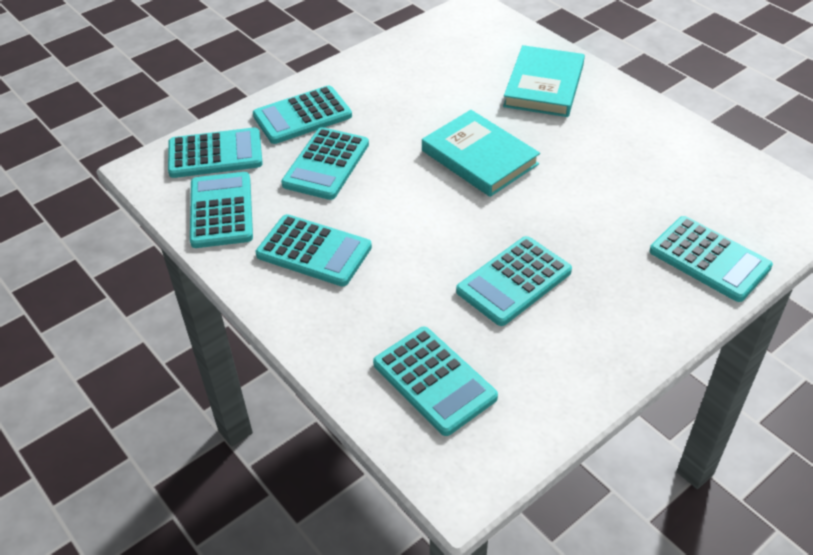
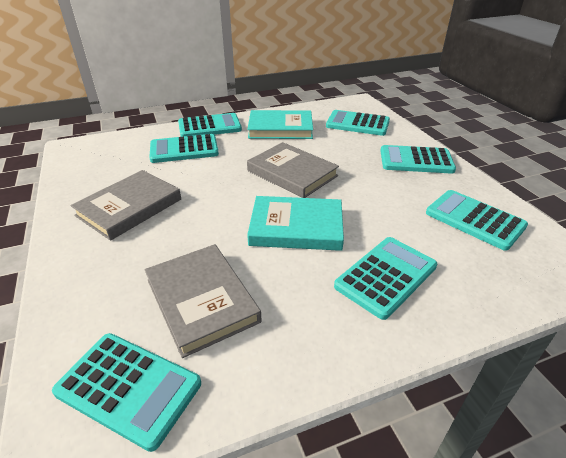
grey book: 0 -> 3
turquoise calculator: 8 -> 7

